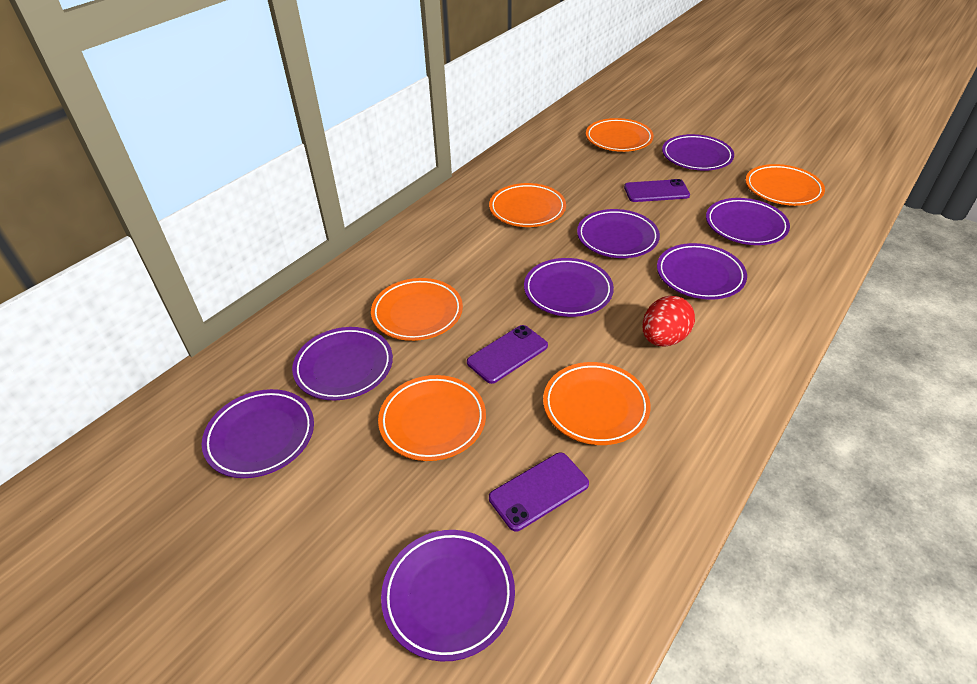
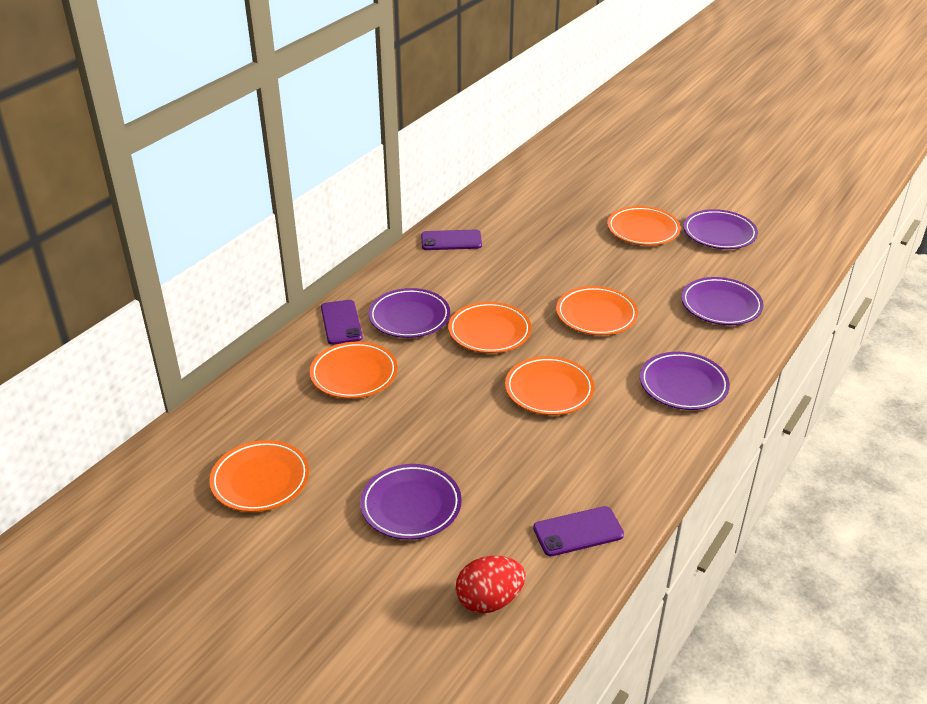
purple plate: 8 -> 5

